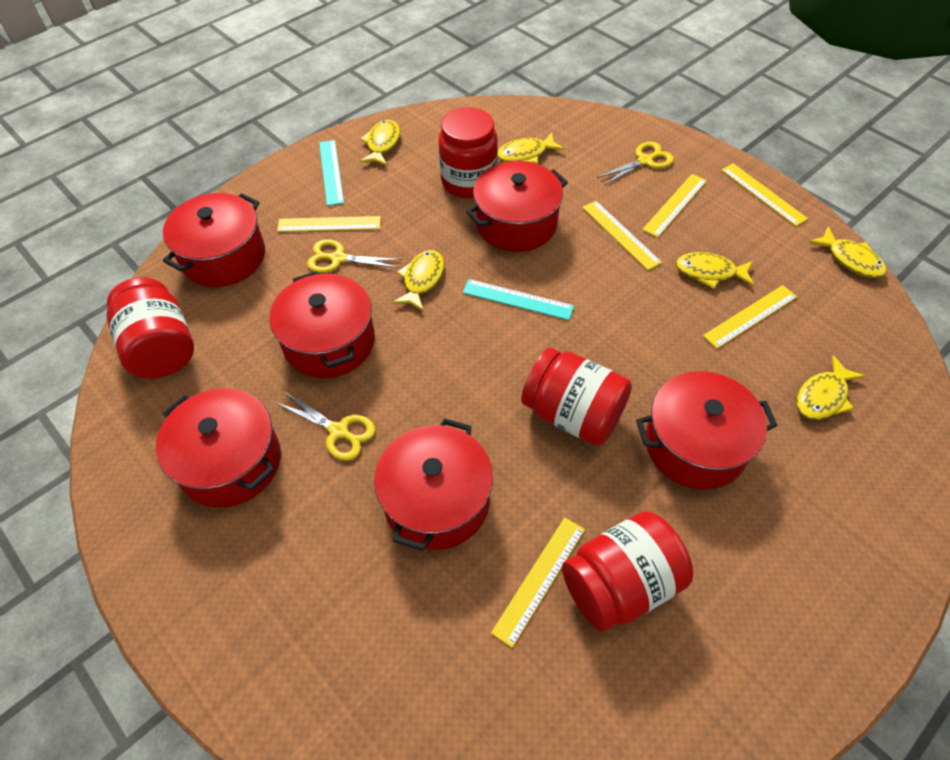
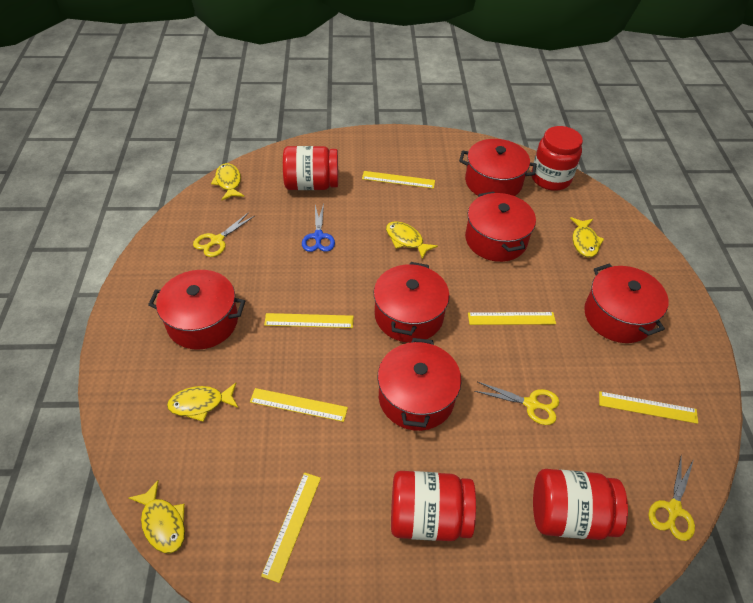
blue scissors: 0 -> 1
turquoise ruler: 2 -> 0
yellow fish: 6 -> 5

